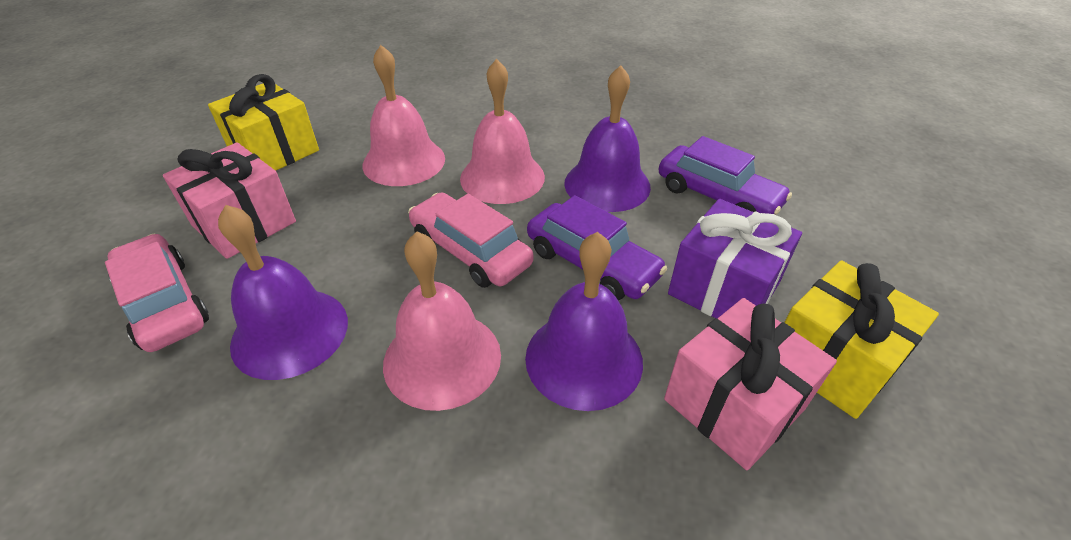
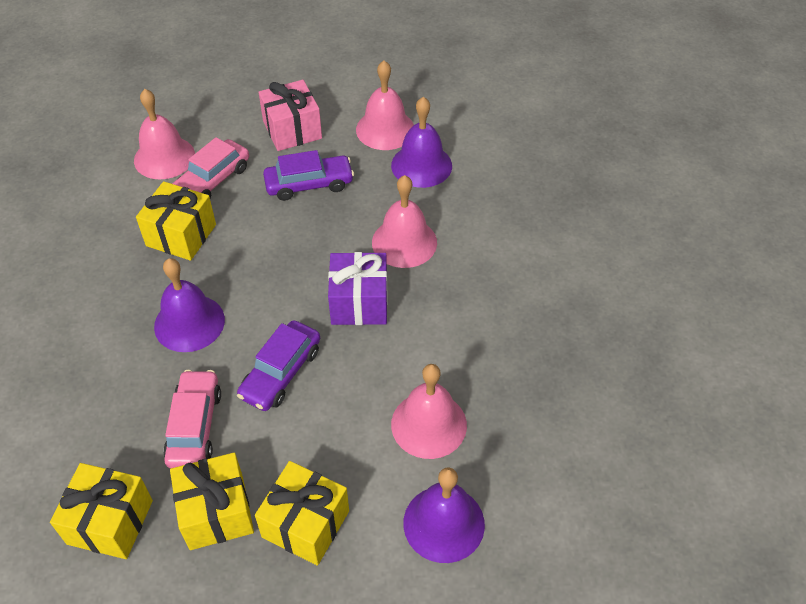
pink bell: 3 -> 4
pink gift: 2 -> 1
yellow gift: 2 -> 4

